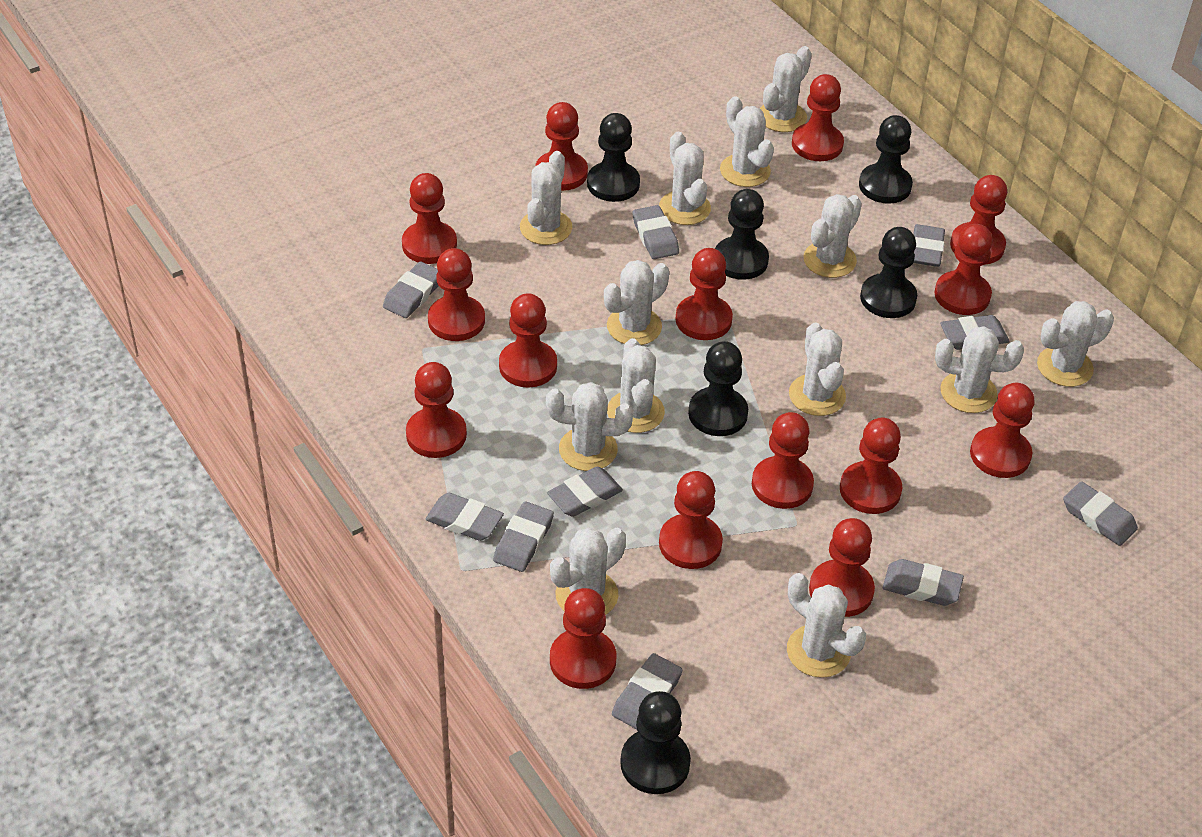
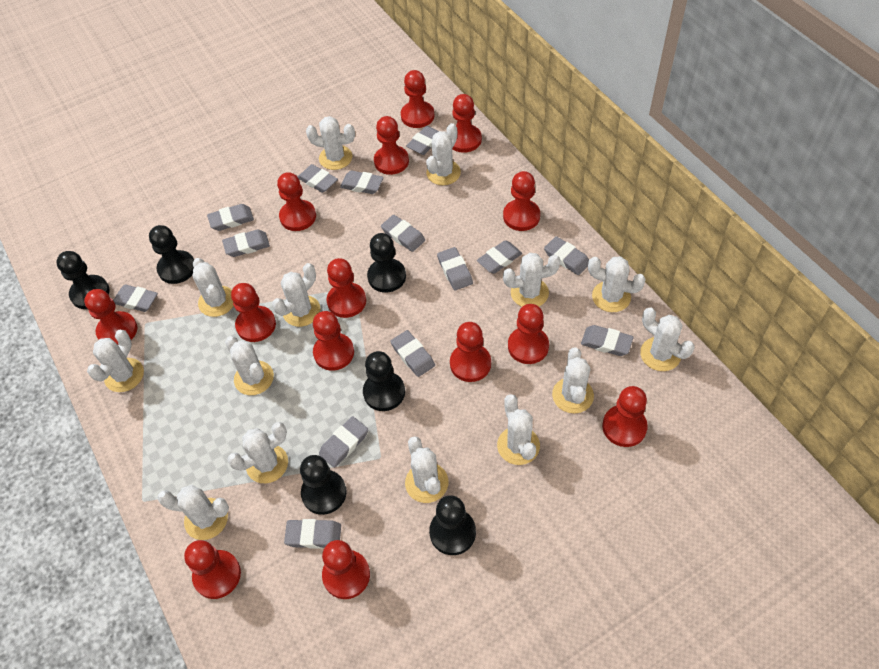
grey eraser: 10 -> 14
red pawn: 15 -> 14
white cactus: 13 -> 14

